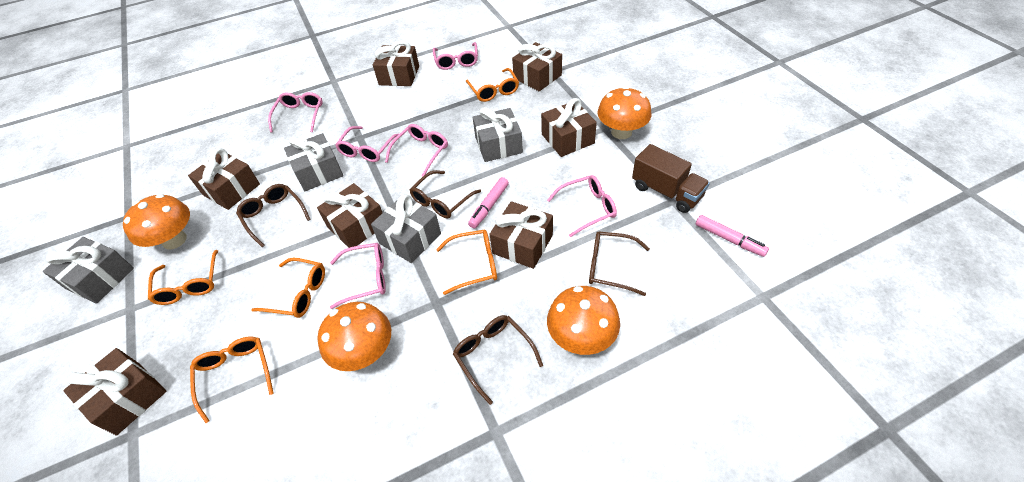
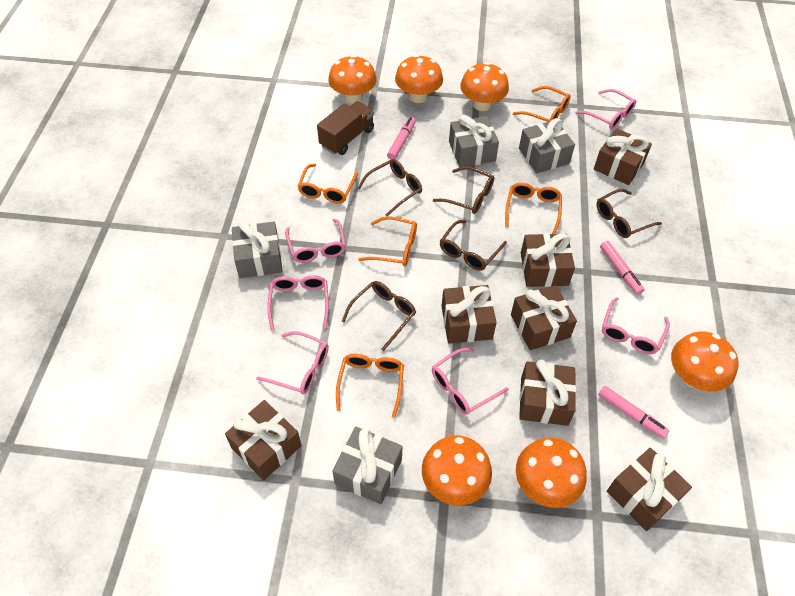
brown glasses: 4 -> 5
orange mushroom: 4 -> 6
pink marker: 2 -> 3

